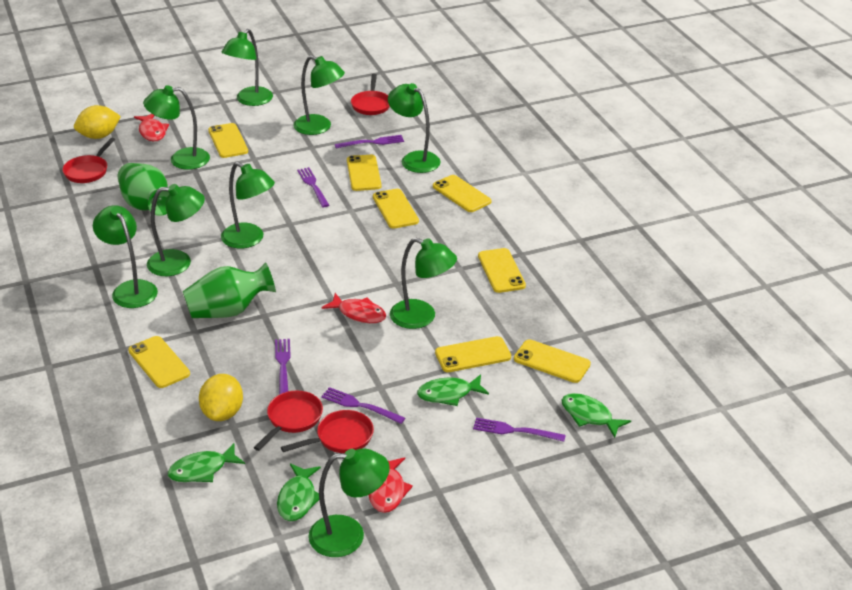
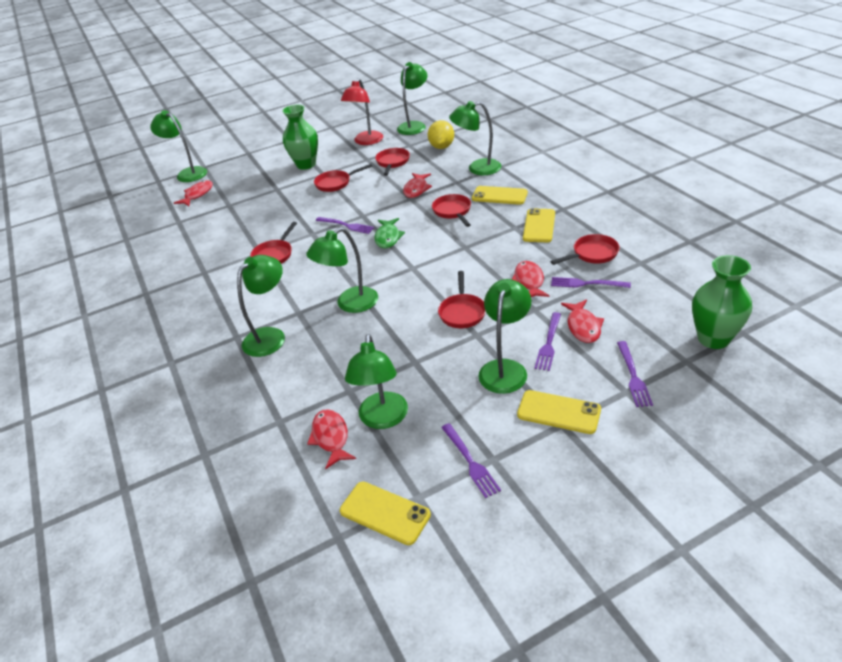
green fish: 4 -> 1
green lamp: 9 -> 7
red fish: 3 -> 5
red lamp: 0 -> 1
red pan: 4 -> 6
yellow lemon: 2 -> 1
yellow phone: 8 -> 4

